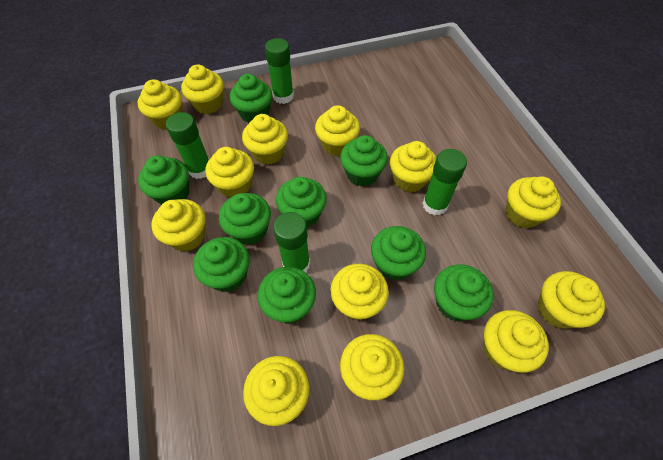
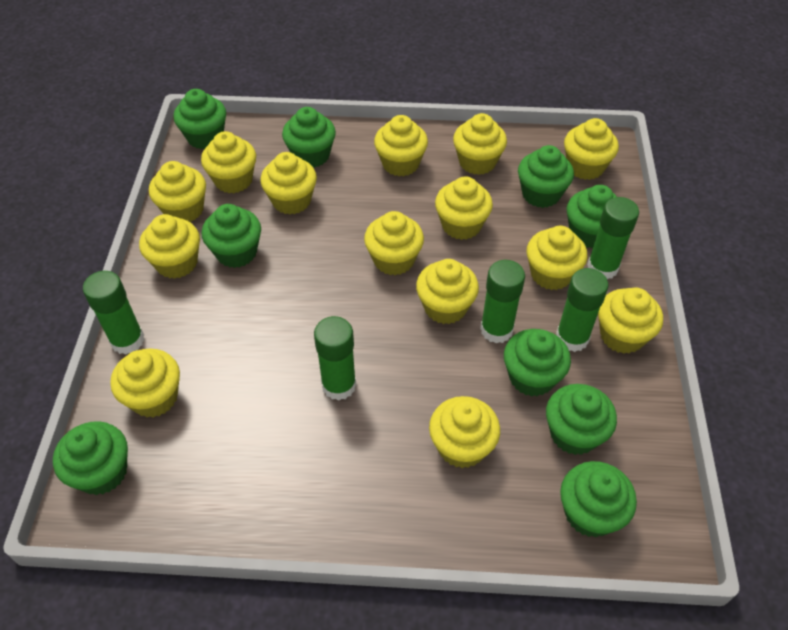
green glue stick: 4 -> 5
yellow cupcake: 13 -> 14

